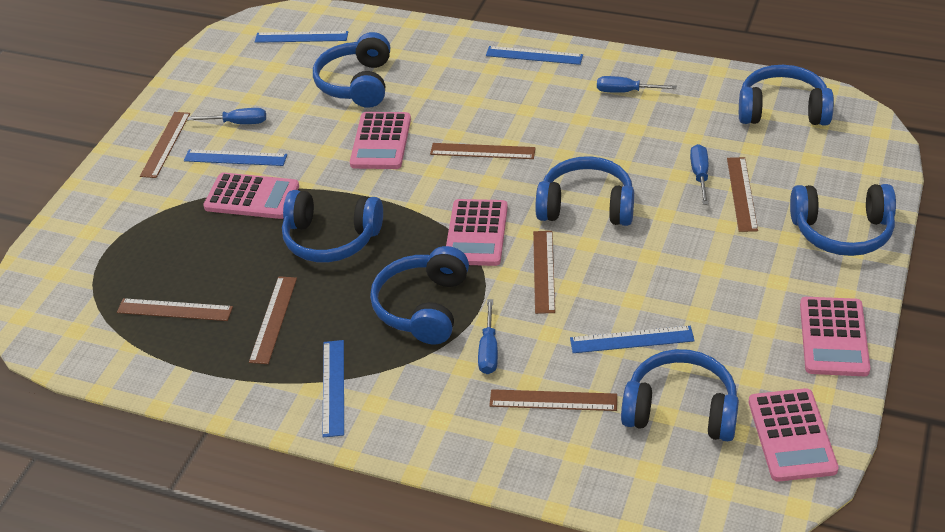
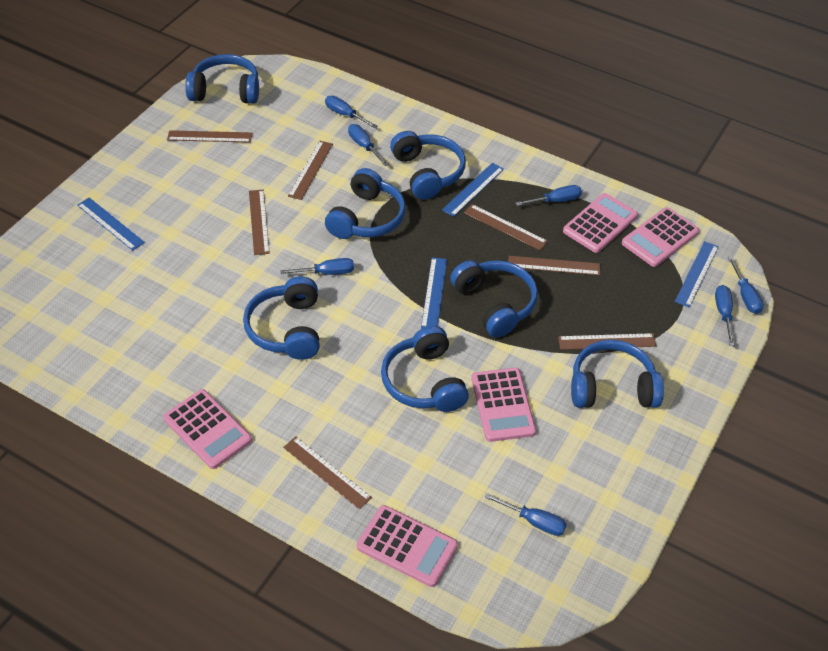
blue ruler: 5 -> 4
blue screwdriver: 4 -> 7

